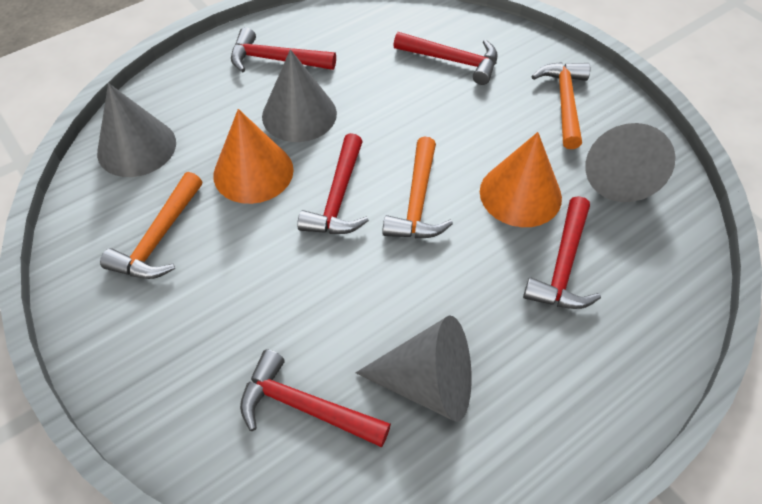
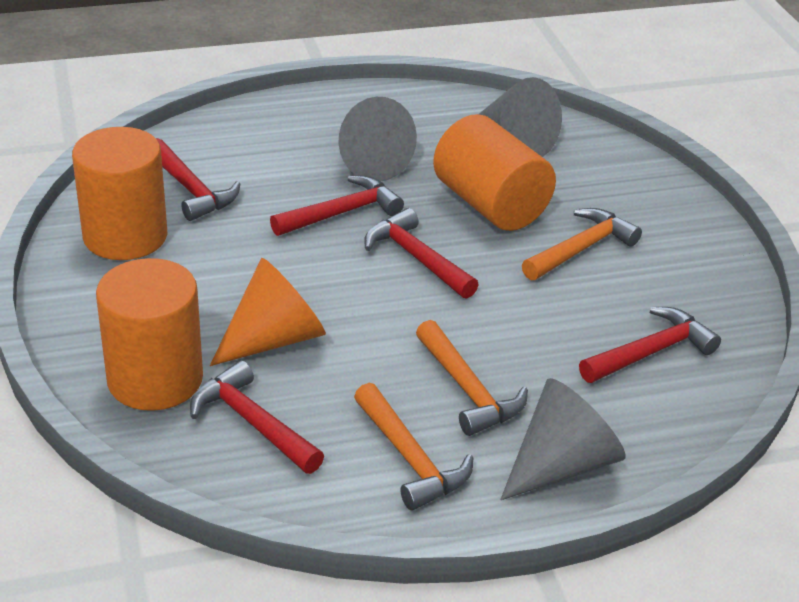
grey cone: 4 -> 3
orange cone: 2 -> 1
orange cylinder: 0 -> 3

